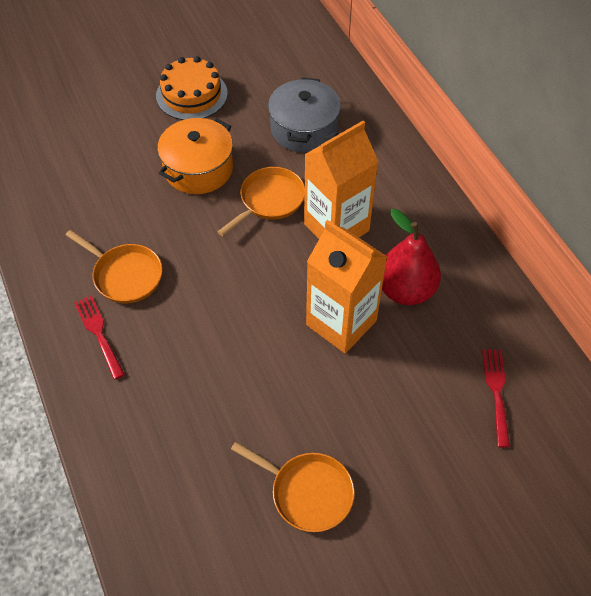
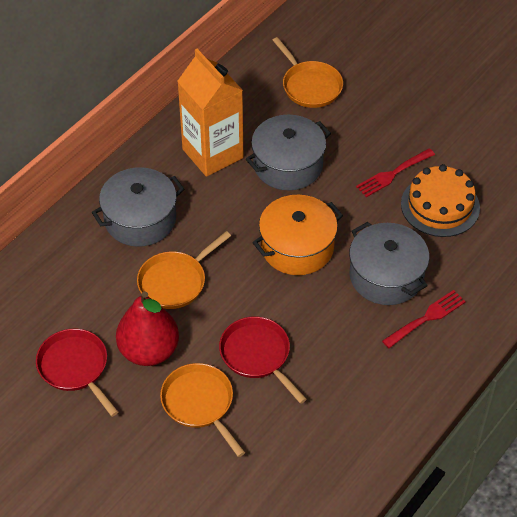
grey pot: 1 -> 3
orange carton: 2 -> 1
red pan: 0 -> 2

